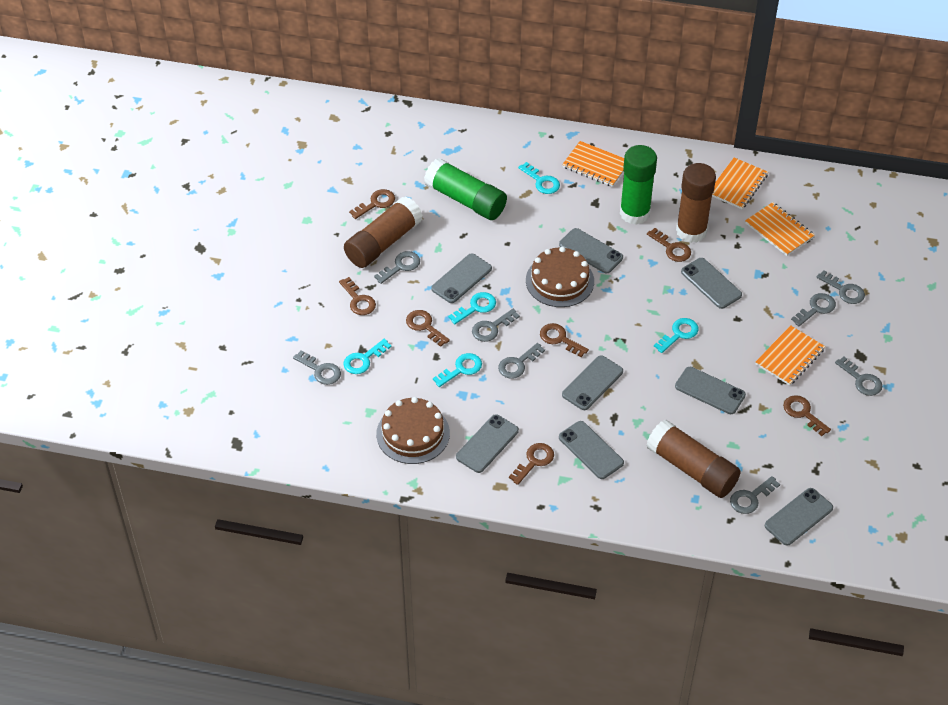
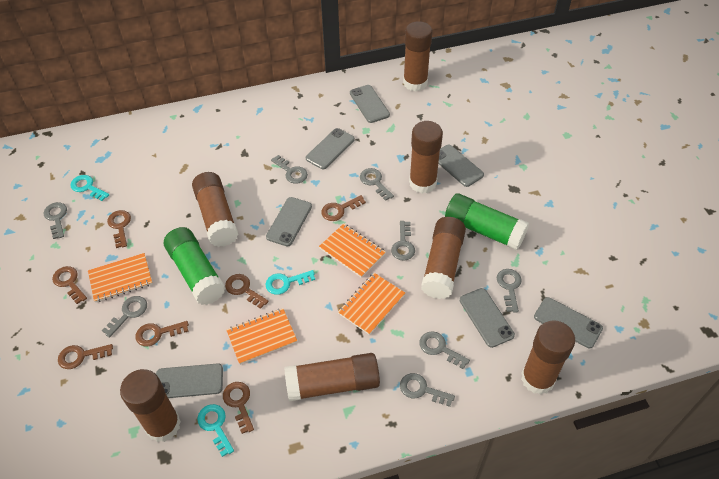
brown cake: 2 -> 0
brown glue stick: 3 -> 7
grey phone: 8 -> 7
turquoise key: 5 -> 3

